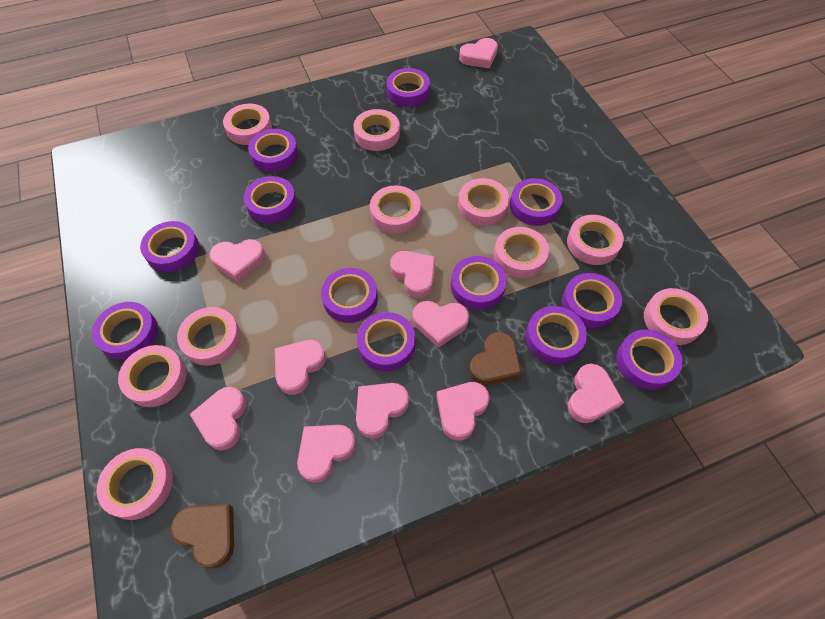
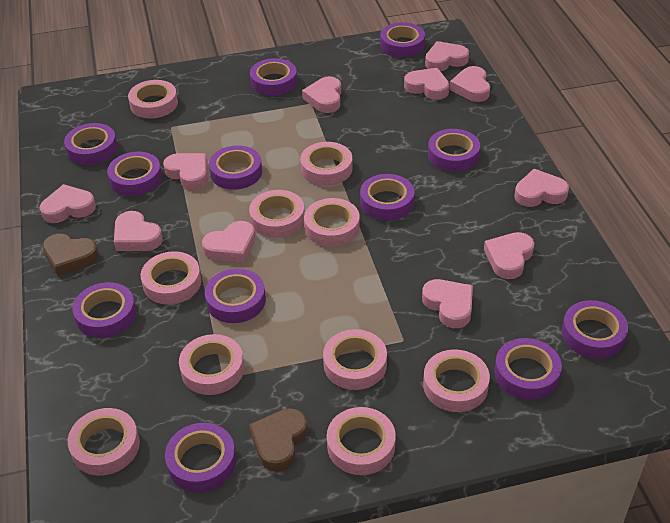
pink heart: 10 -> 11

